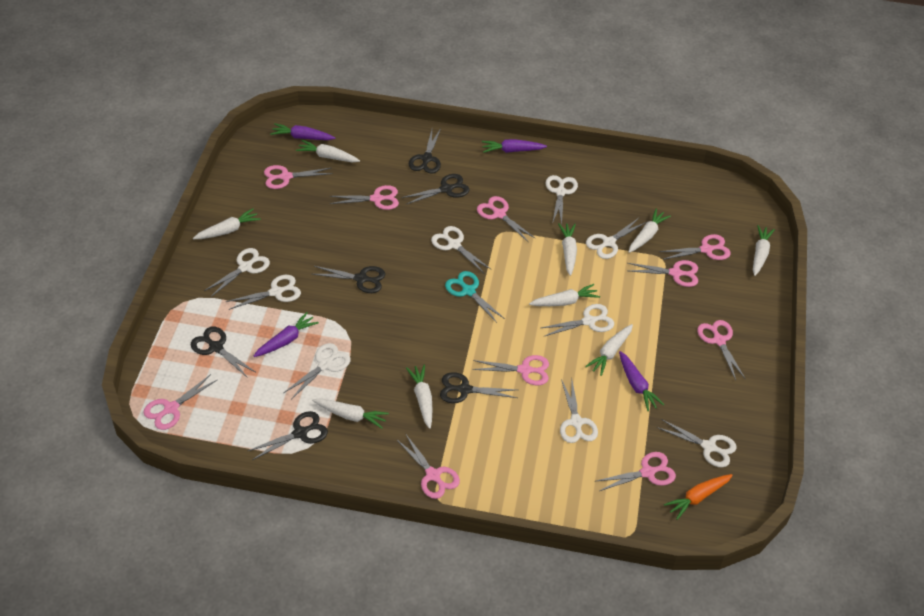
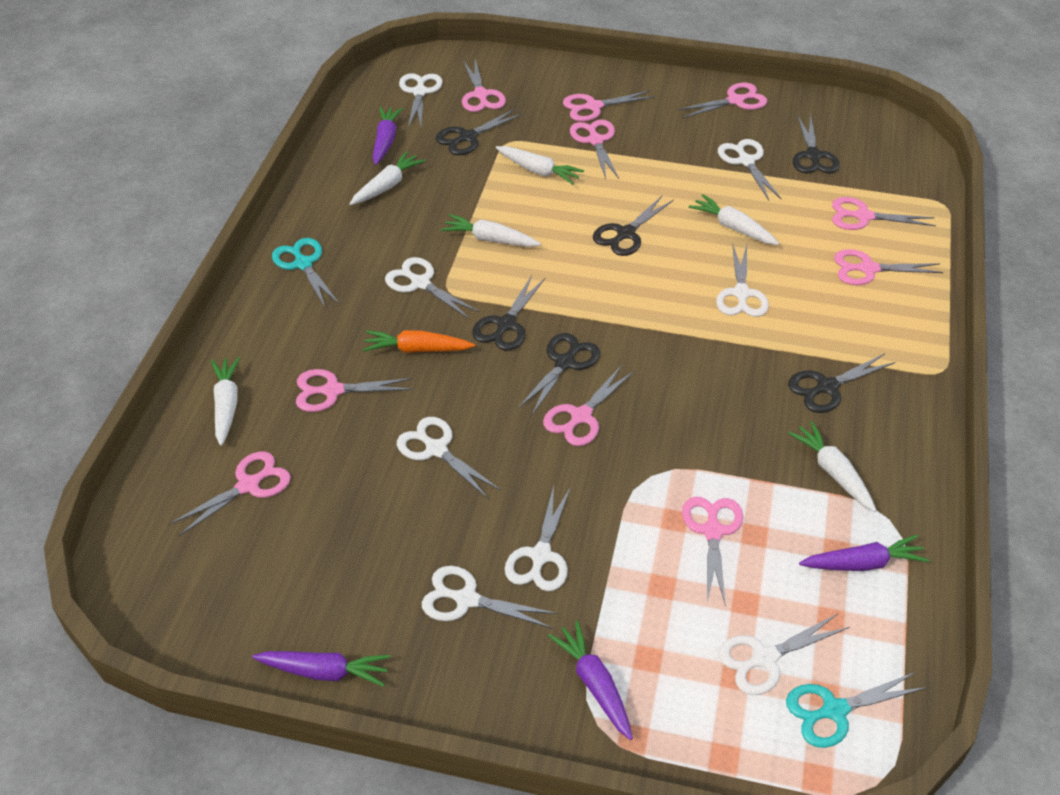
turquoise scissors: 1 -> 2
white carrot: 9 -> 6
white scissors: 9 -> 8

